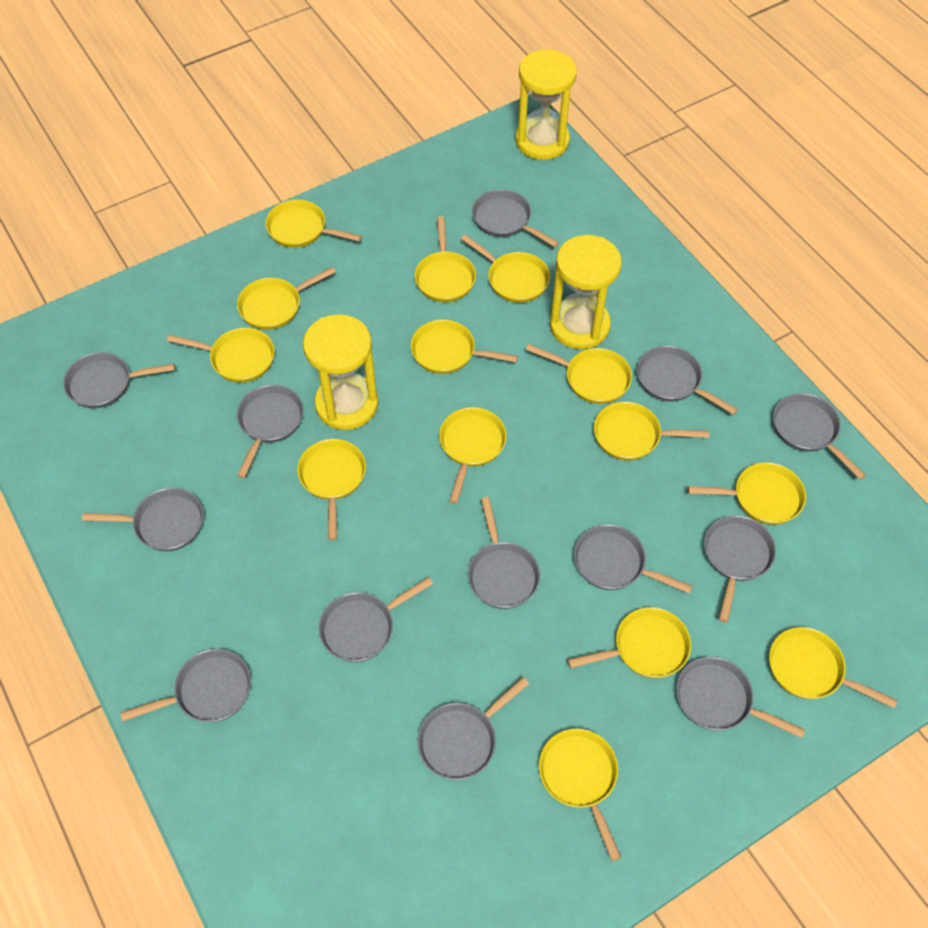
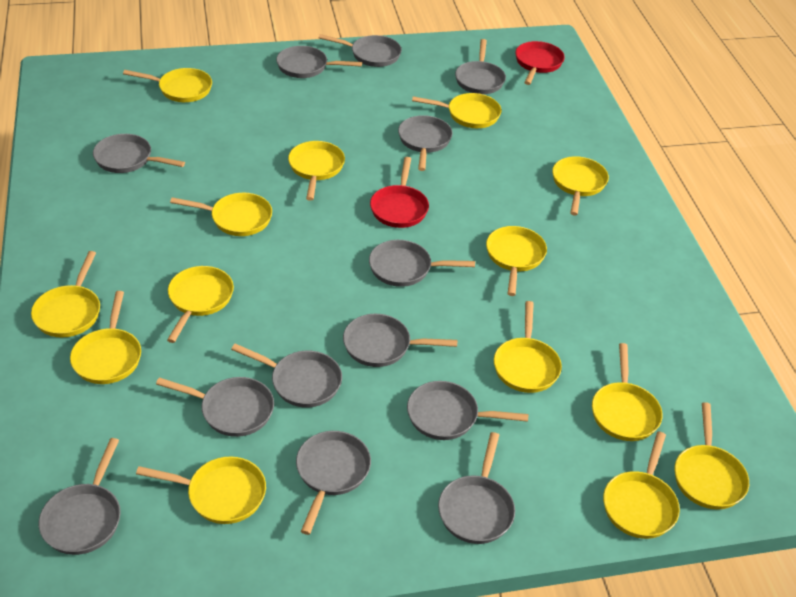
red pan: 0 -> 2
yellow hourglass: 3 -> 0

